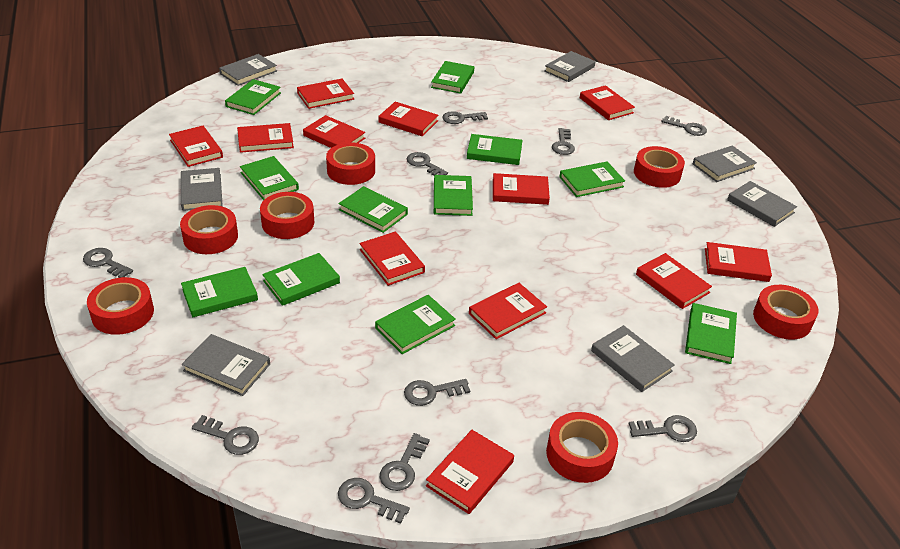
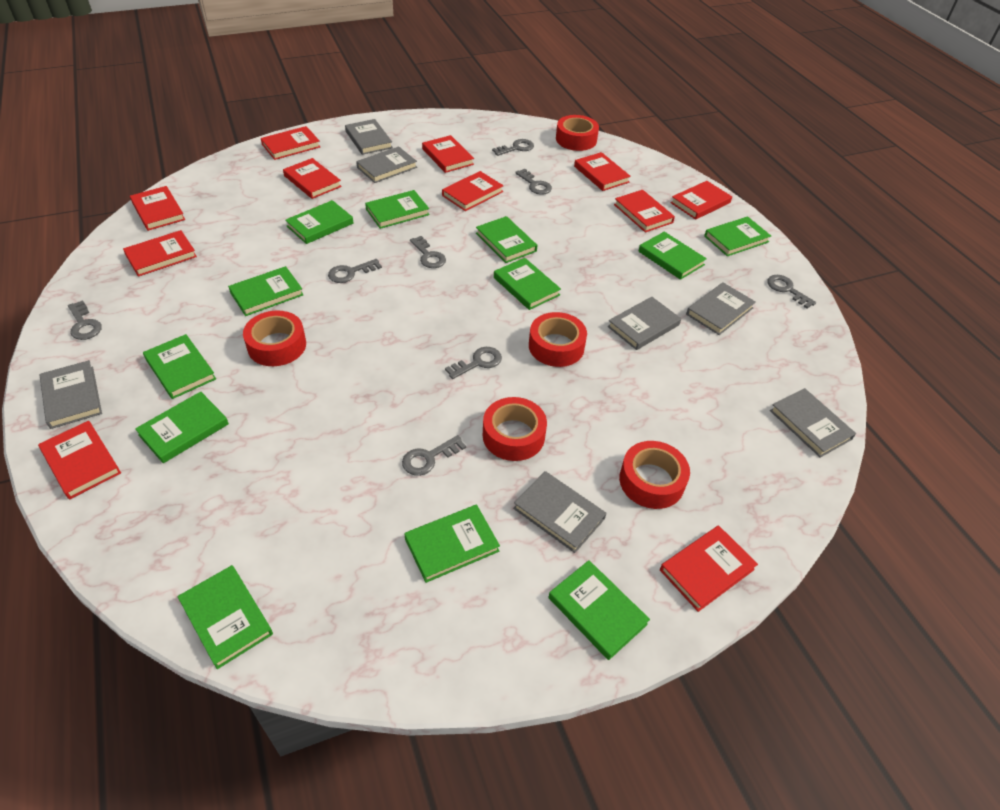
green book: 11 -> 12
grey key: 10 -> 8
red book: 12 -> 11
red tape: 7 -> 5

